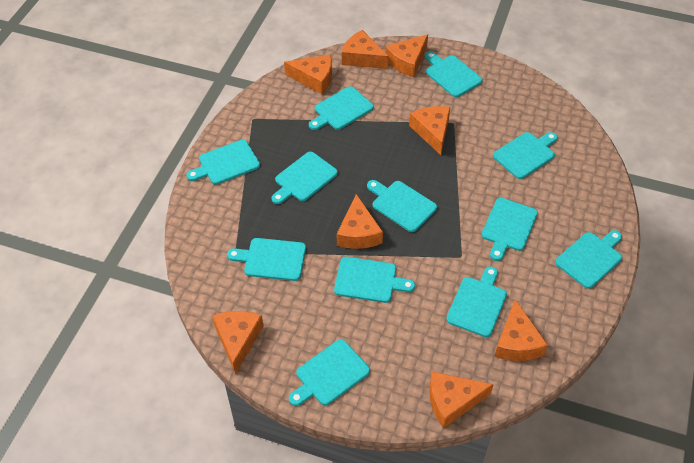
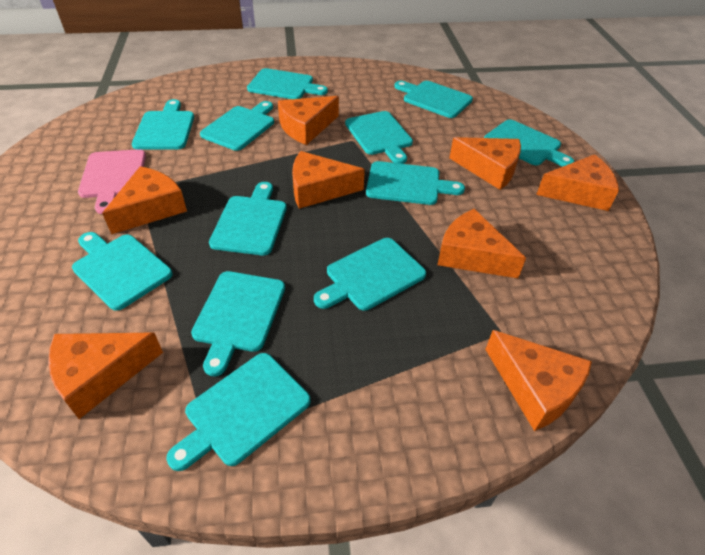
pink cutting board: 0 -> 1

